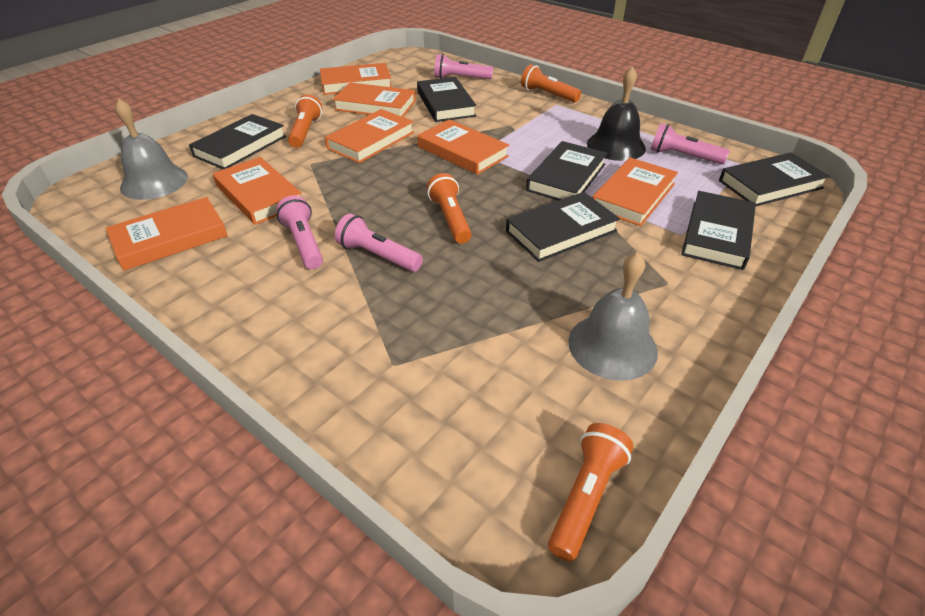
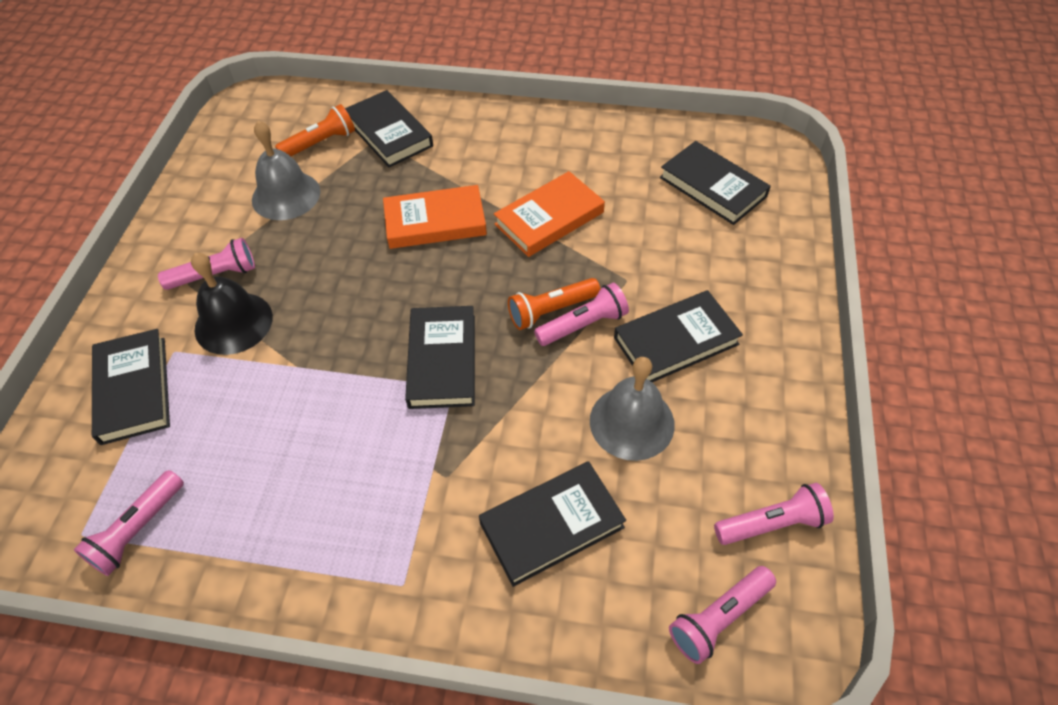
orange book: 7 -> 2
orange flashlight: 4 -> 2
pink flashlight: 4 -> 5

